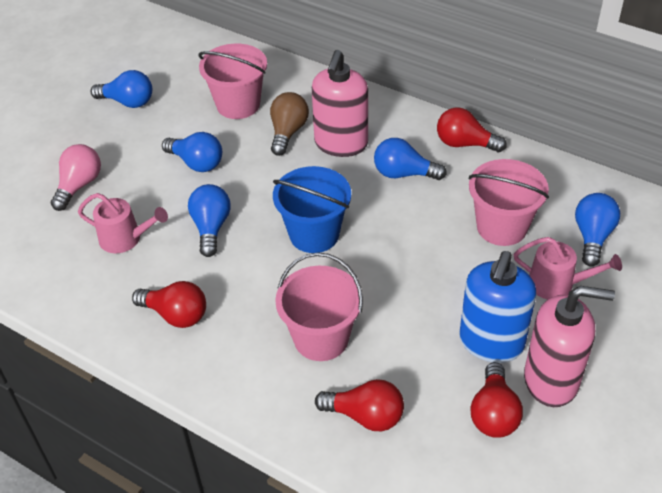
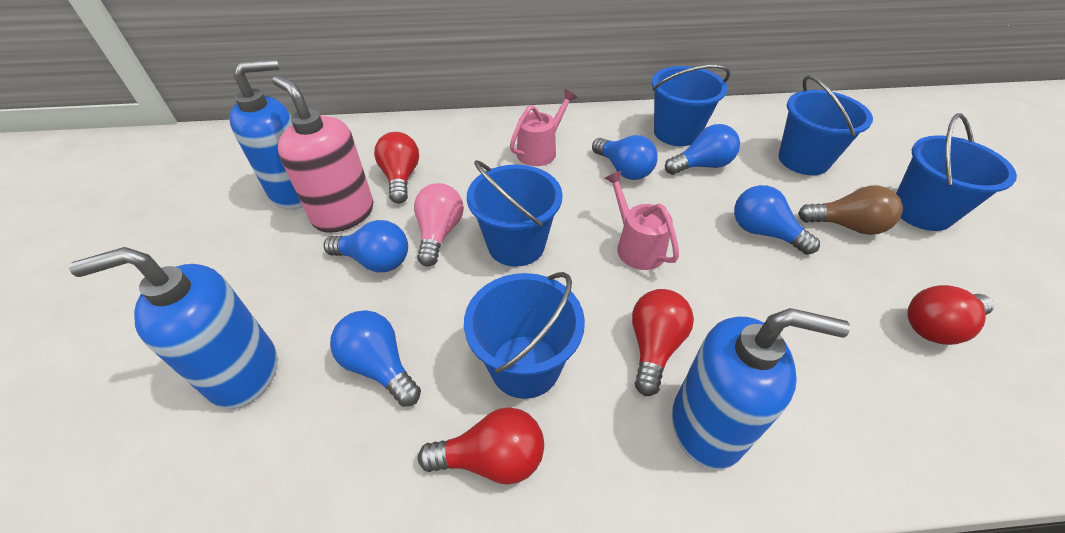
blue bucket: 1 -> 5
blue soap dispenser: 1 -> 3
pink bucket: 3 -> 0
pink soap dispenser: 2 -> 1

